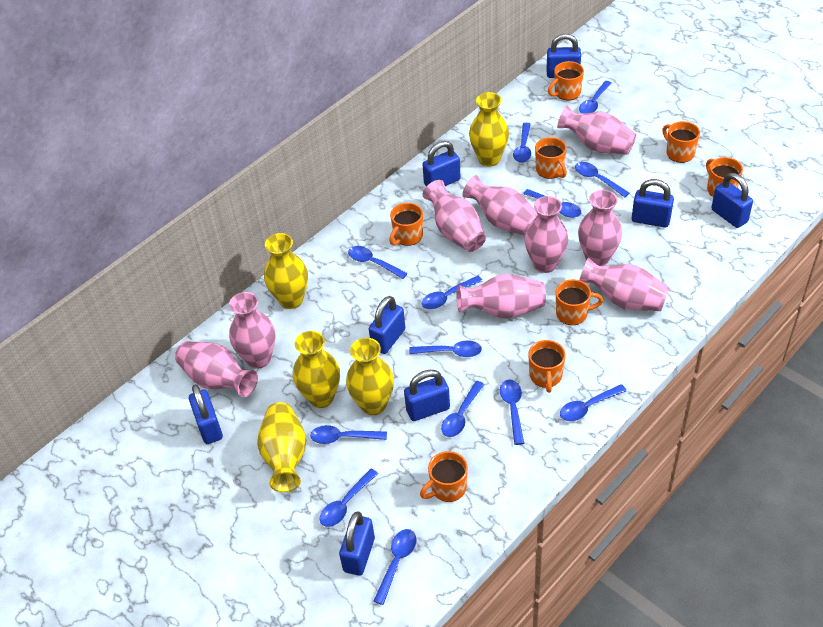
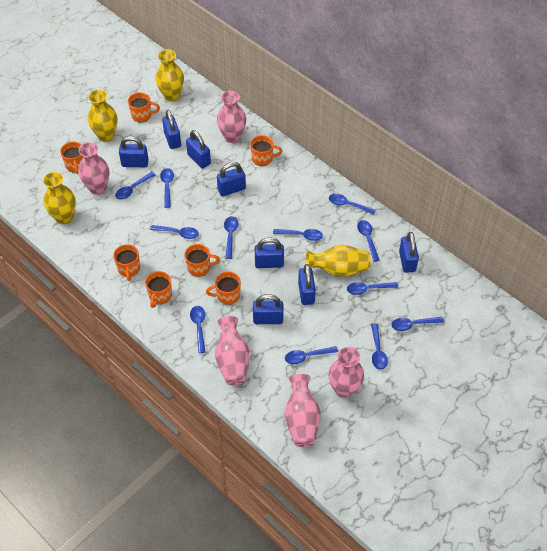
blue spoon: 13 -> 12
orange mug: 8 -> 7
pink vase: 9 -> 5
yellow vase: 5 -> 4

